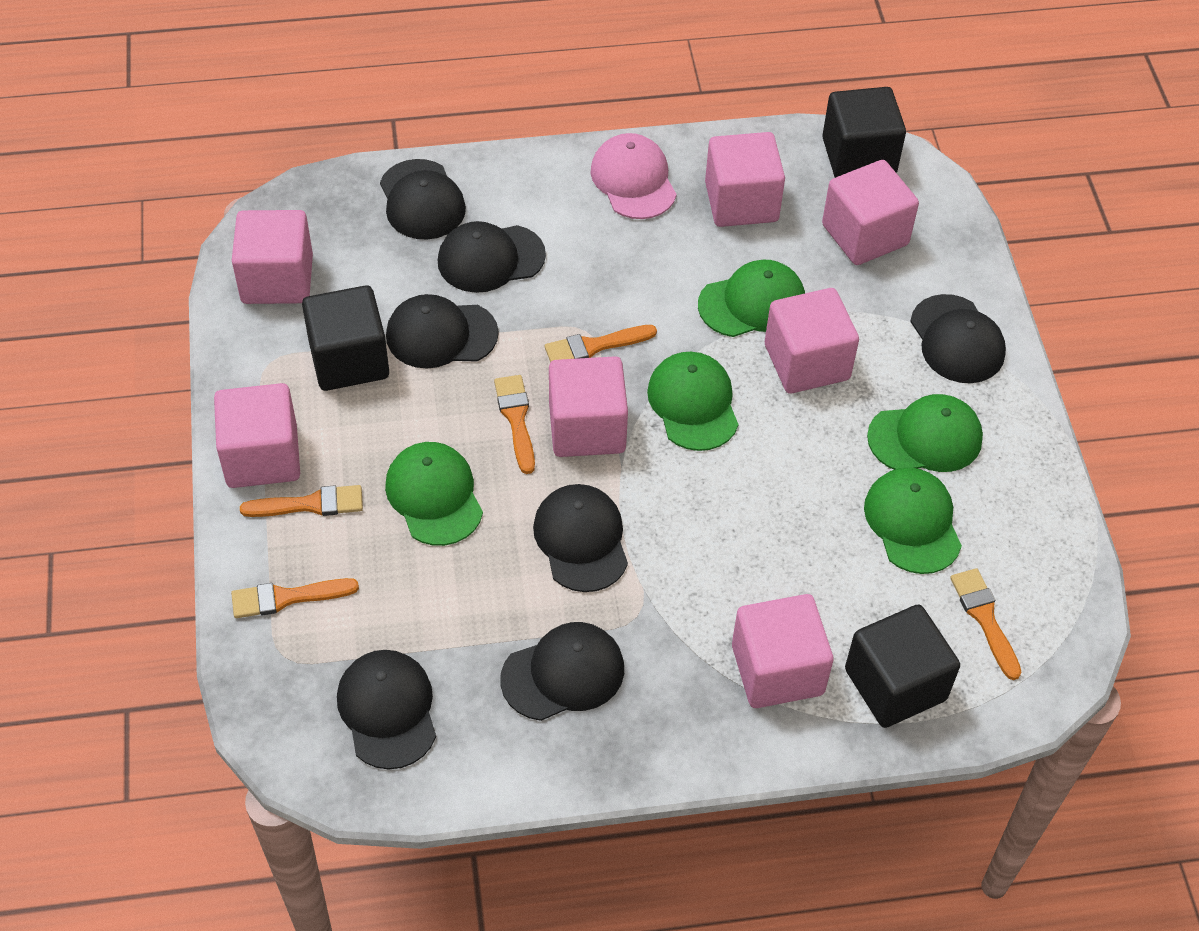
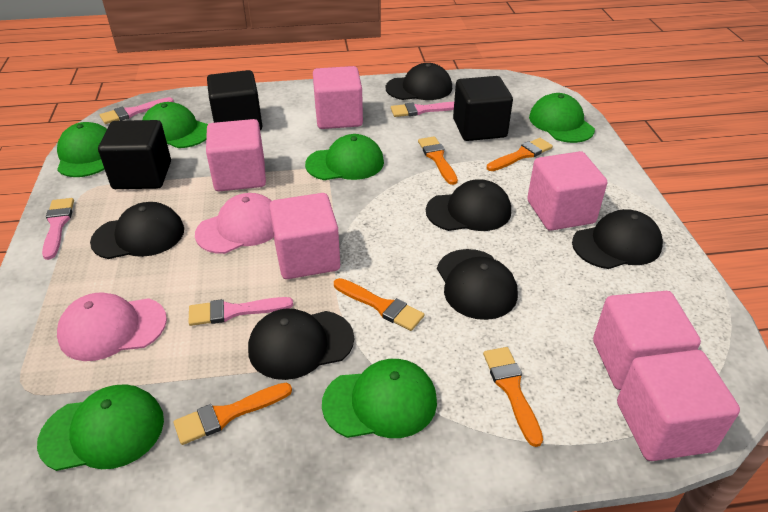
black cap: 7 -> 6
green cap: 5 -> 6
pink brush: 0 -> 4
pink cap: 1 -> 2
pink cube: 7 -> 6

